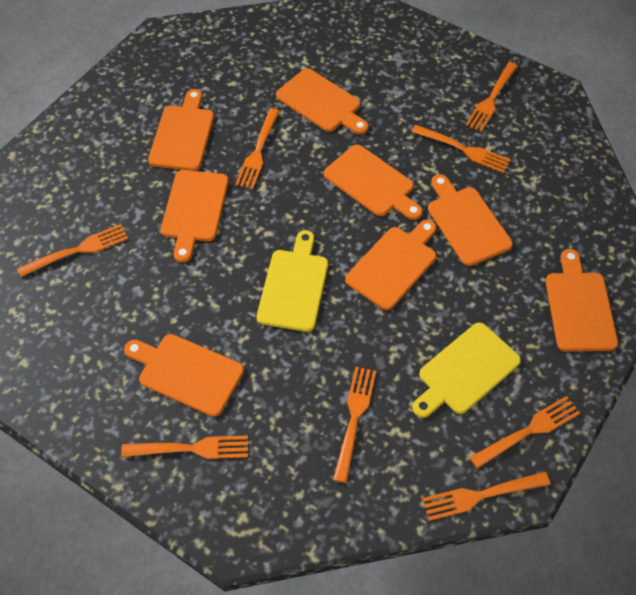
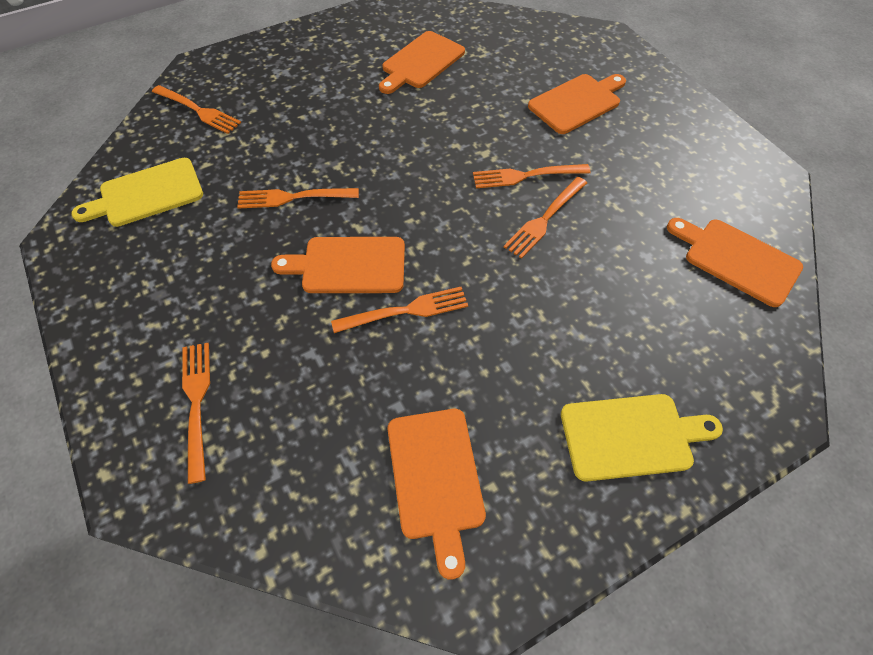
orange cutting board: 8 -> 5
orange fork: 8 -> 6

